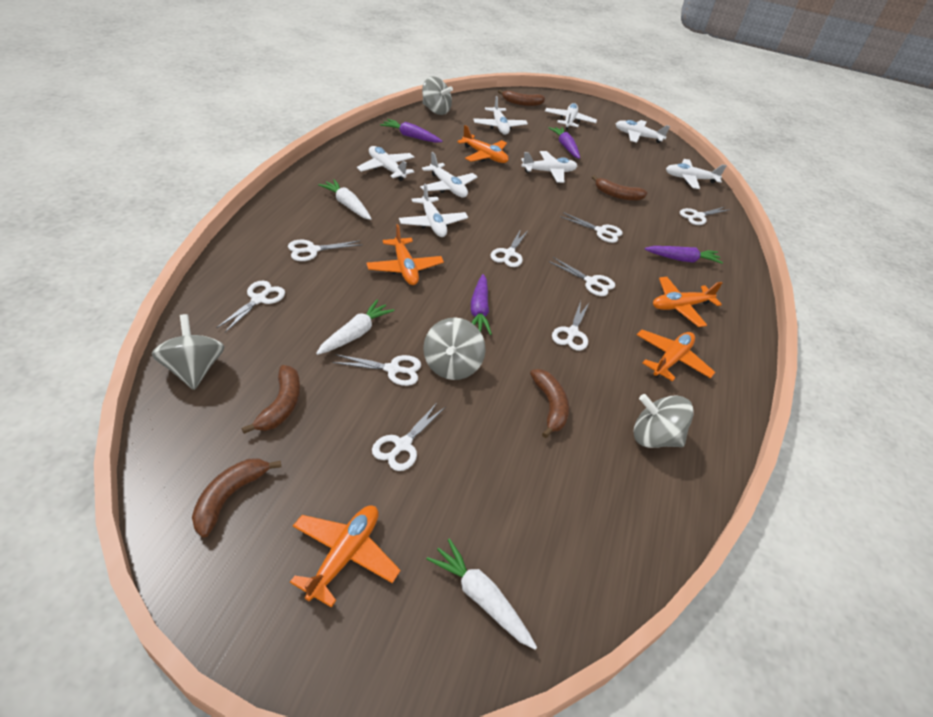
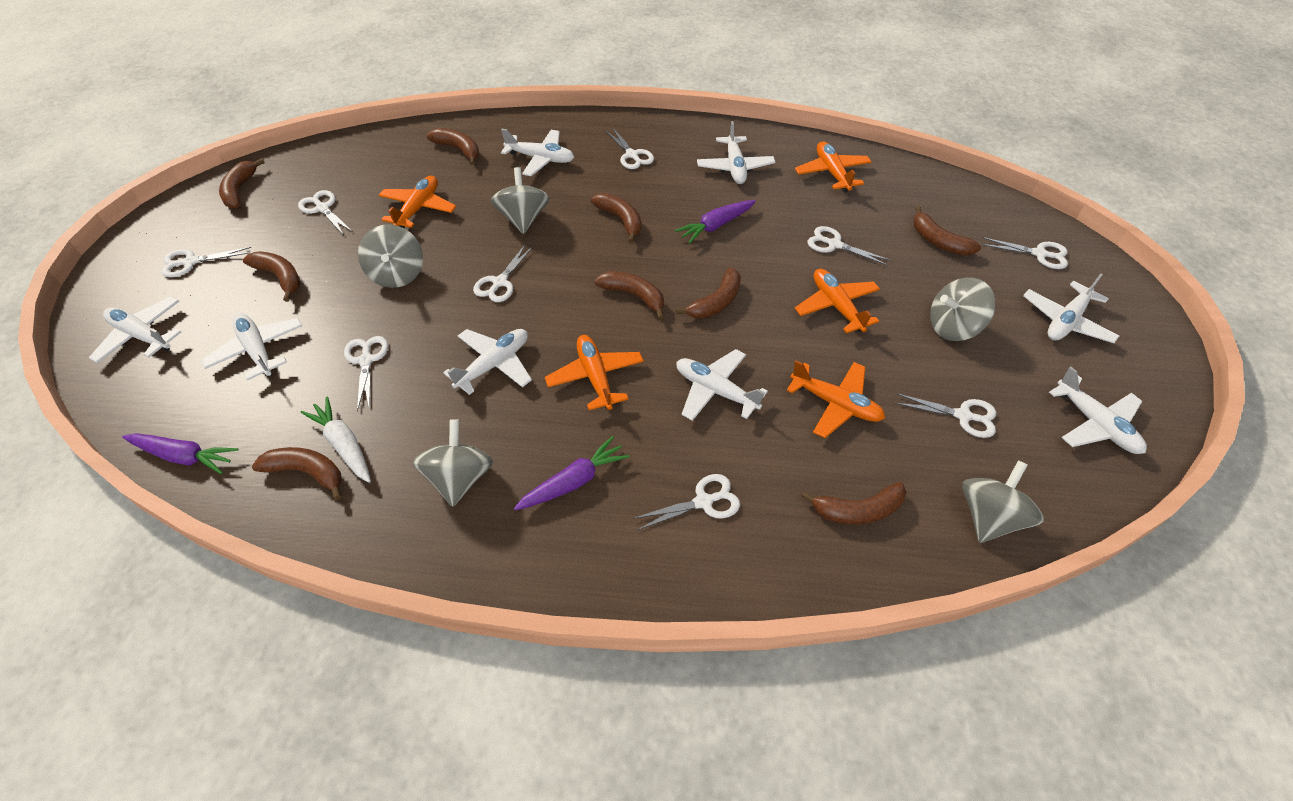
brown banana: 5 -> 9
grey spinning top: 4 -> 5
purple carrot: 4 -> 3
white carrot: 3 -> 1

